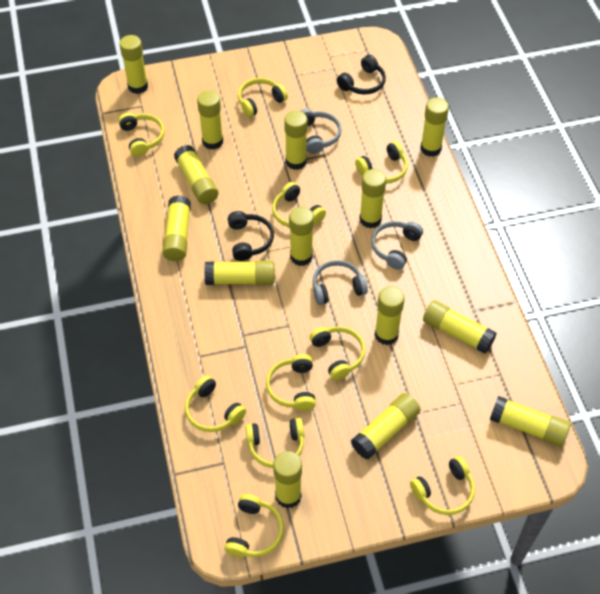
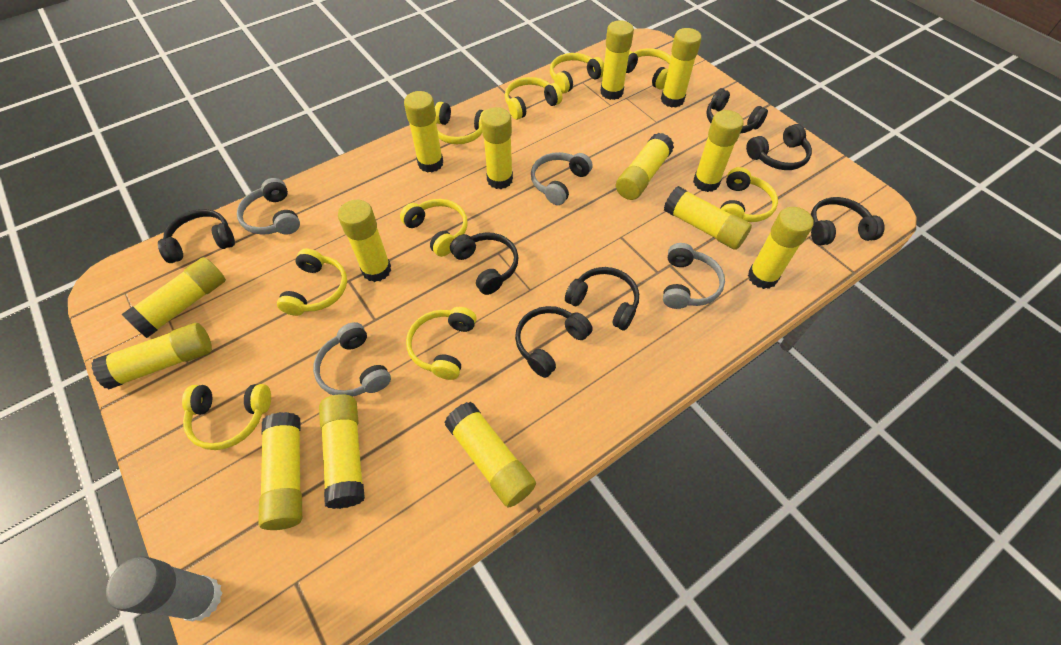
black headphones: 2 -> 7
grey glue stick: 0 -> 1
grey headphones: 3 -> 4
yellow headphones: 10 -> 9

